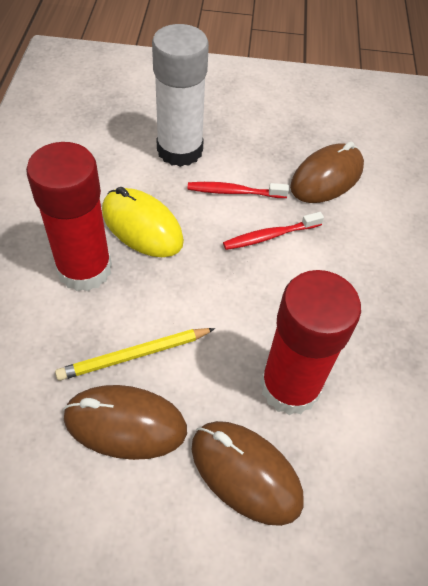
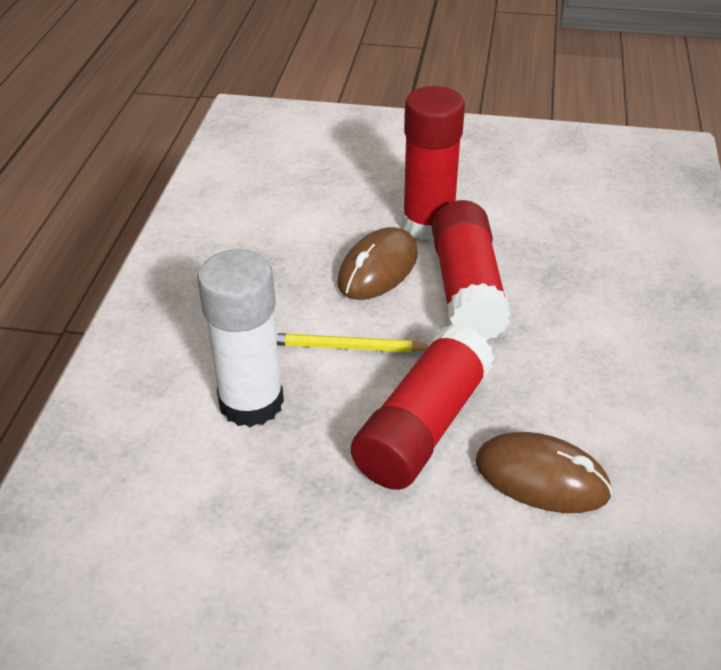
brown mouse: 3 -> 2
red glue stick: 2 -> 3
red toothbrush: 2 -> 0
yellow mouse: 1 -> 0

